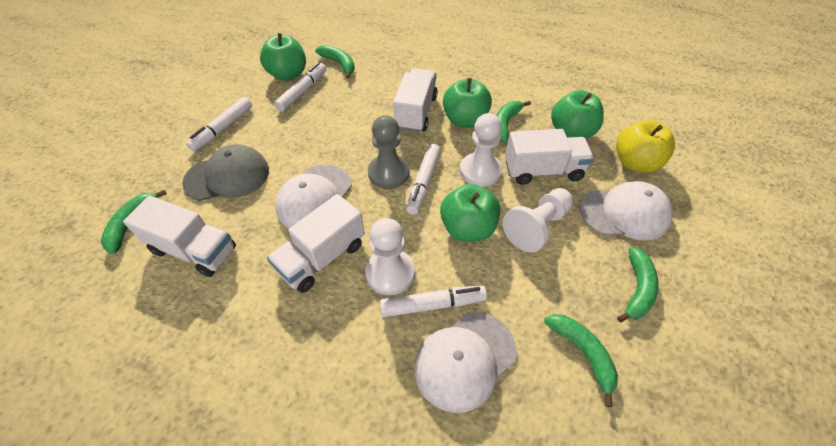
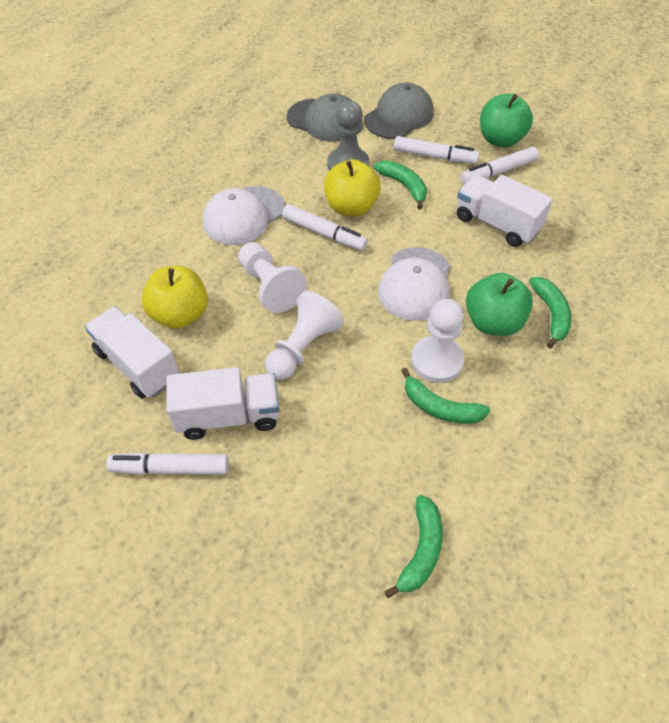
green apple: 4 -> 2
green banana: 5 -> 4
grey cap: 1 -> 2
white cap: 3 -> 2
white truck: 4 -> 3
yellow apple: 1 -> 2

